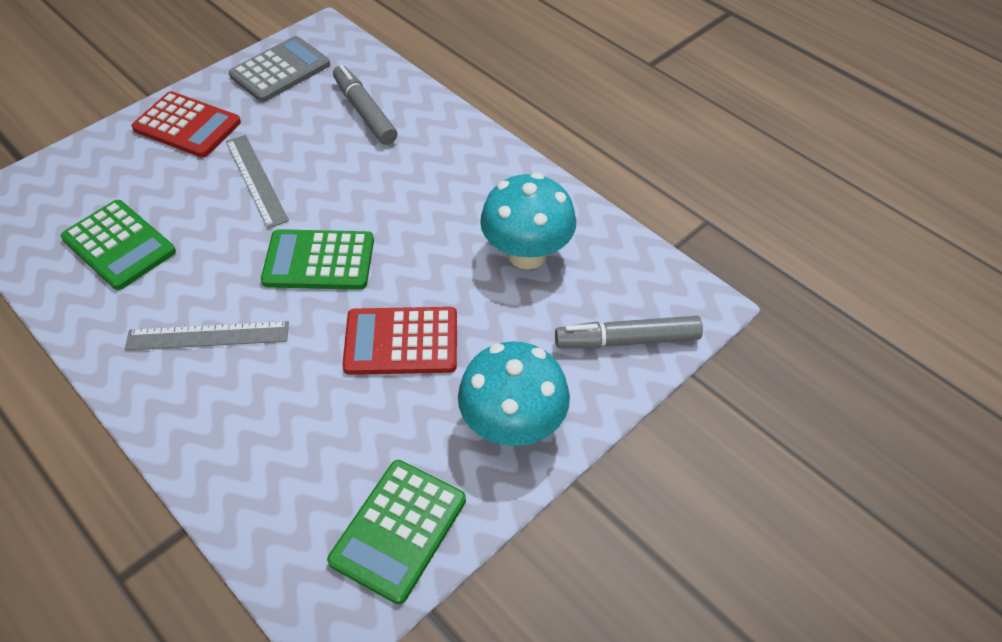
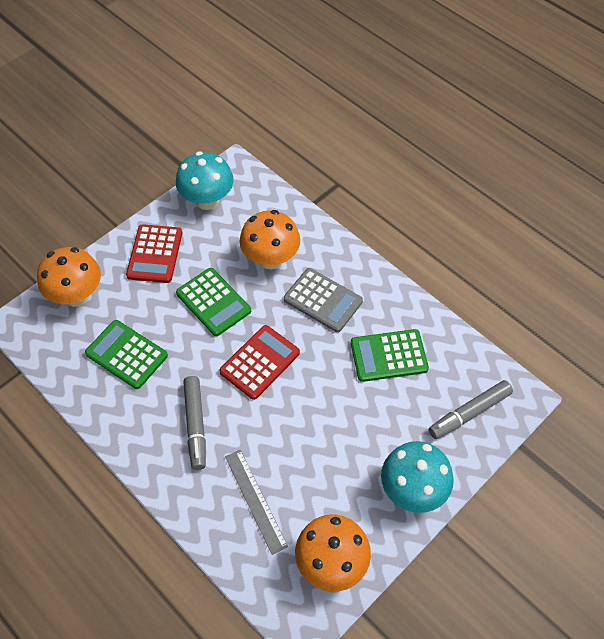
grey ruler: 2 -> 1
orange mushroom: 0 -> 3

